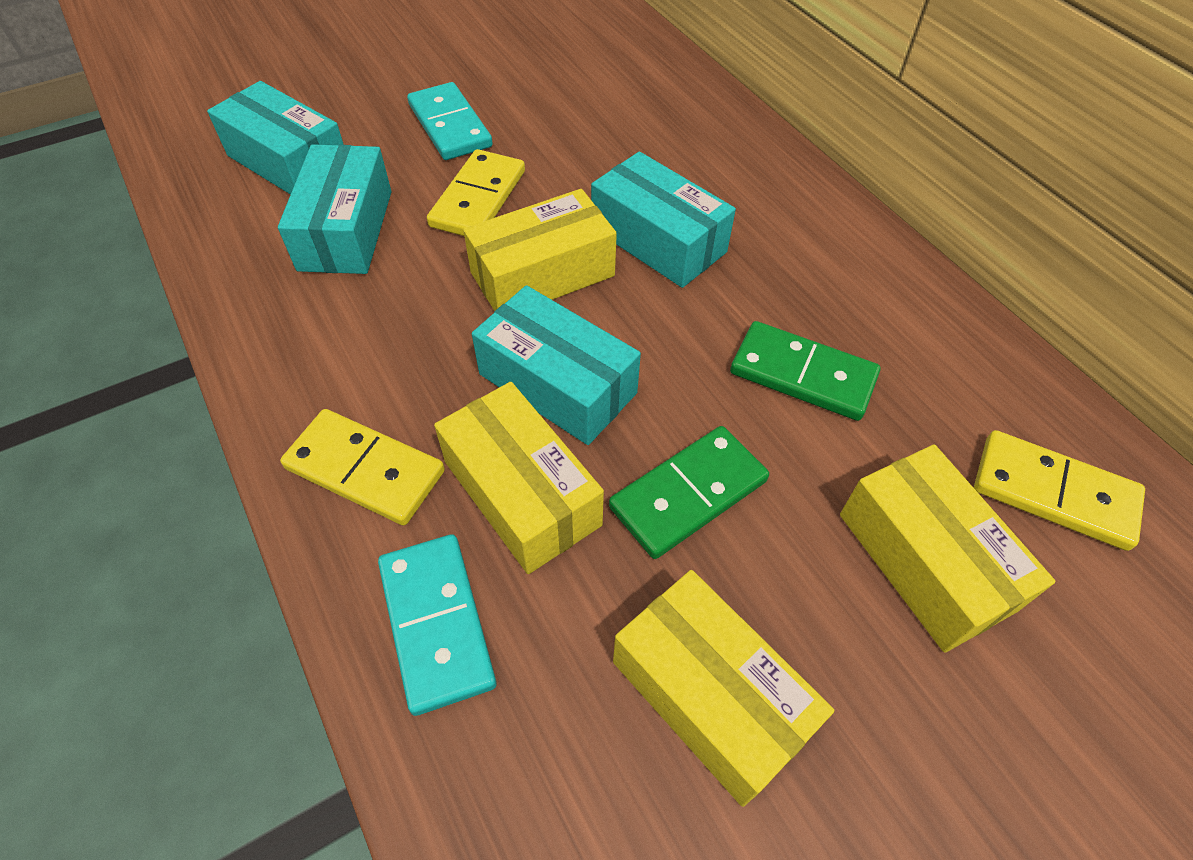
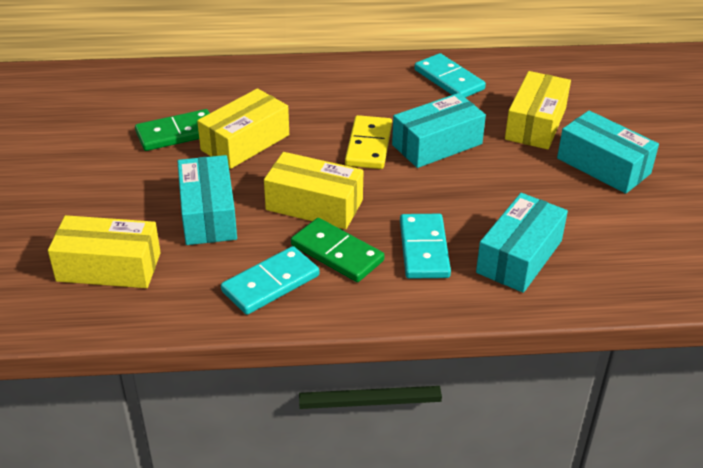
turquoise domino: 2 -> 3
yellow domino: 3 -> 1

